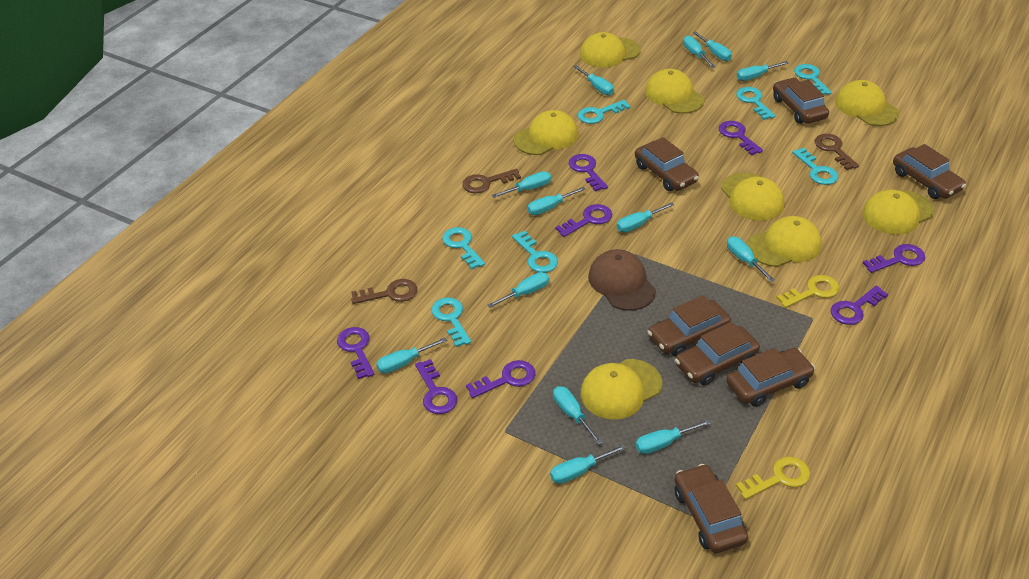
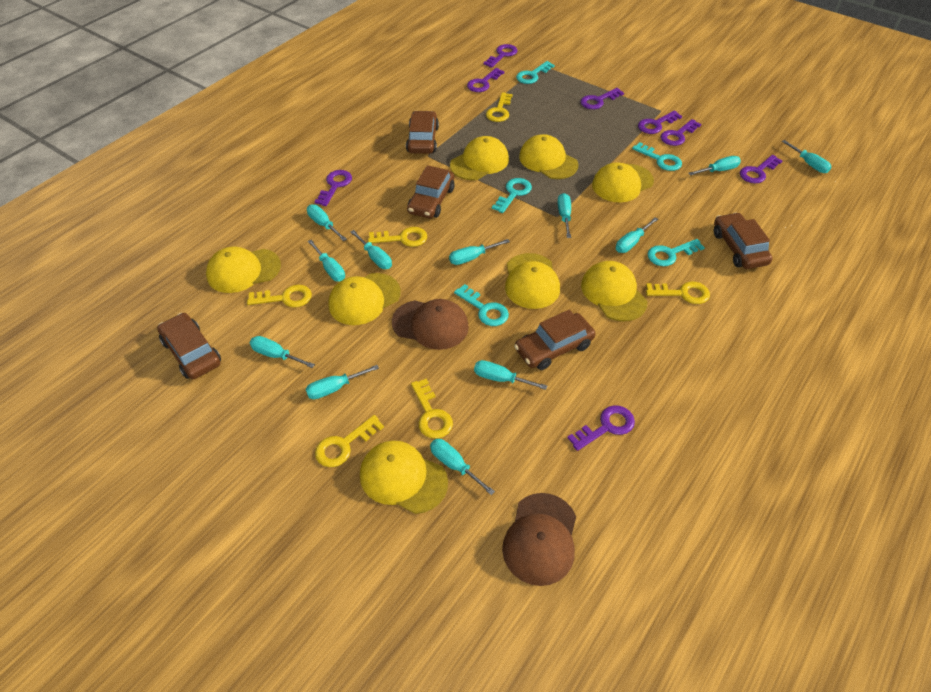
brown cap: 1 -> 2
brown car: 7 -> 5
brown key: 3 -> 0
turquoise key: 7 -> 5
turquoise screwdriver: 13 -> 12
yellow key: 2 -> 6

